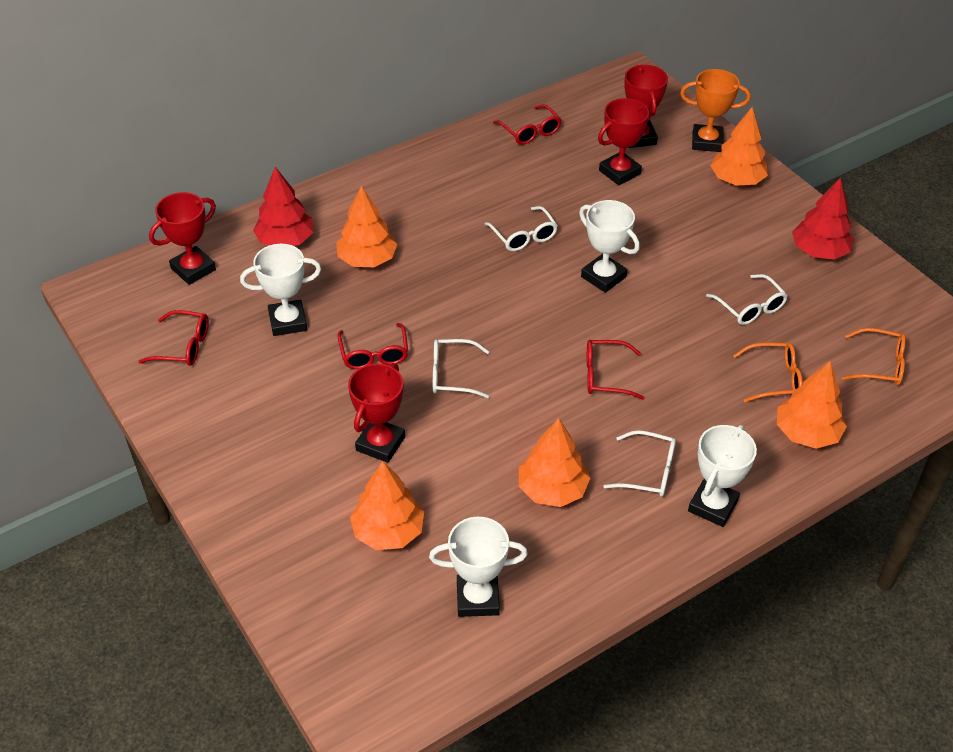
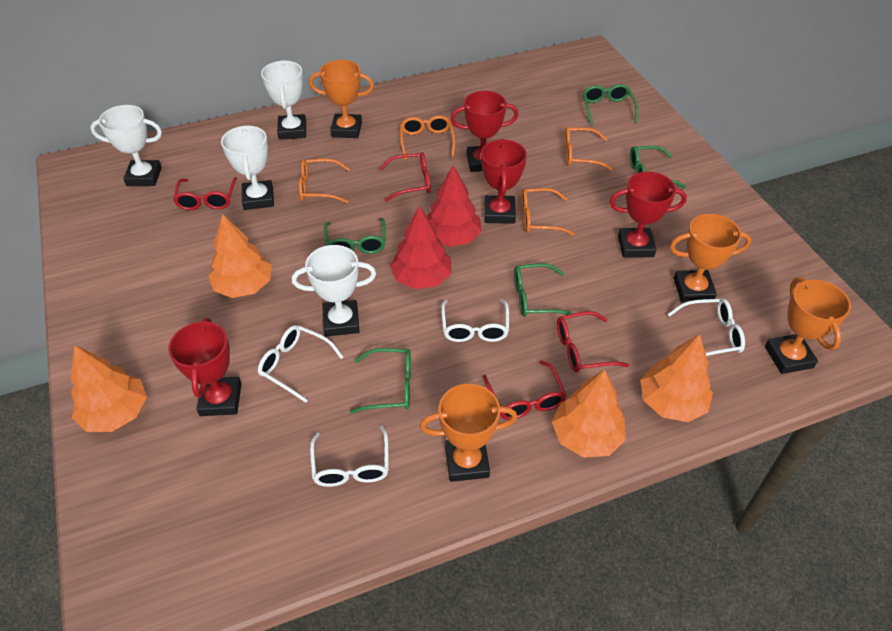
green glasses: 0 -> 5
orange glasses: 2 -> 4
orange tree: 5 -> 4
orange trophy: 1 -> 4

